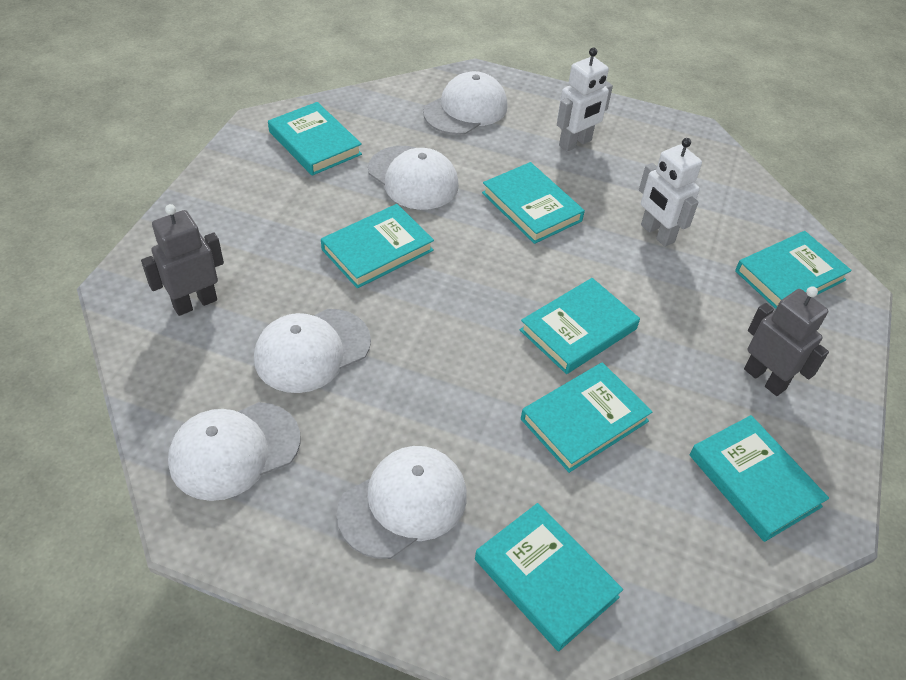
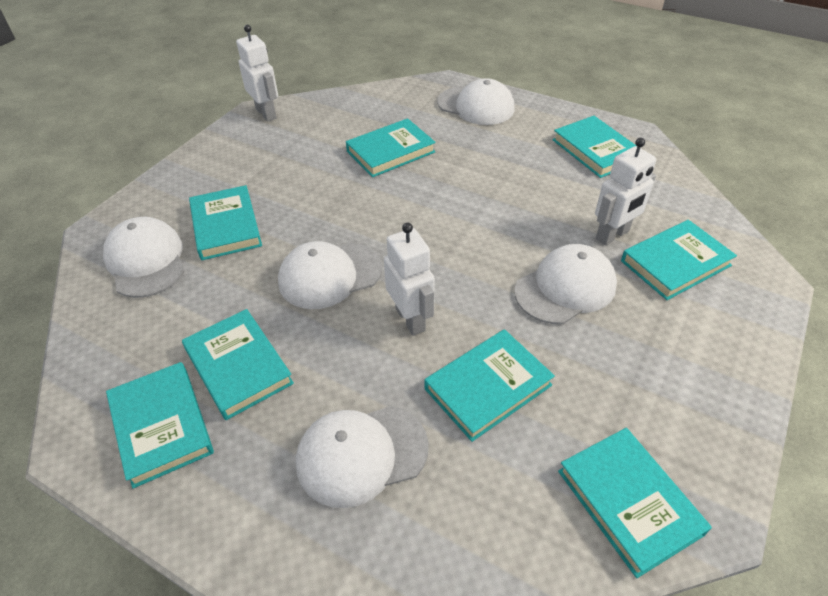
grey robot: 2 -> 0
white robot: 2 -> 3

